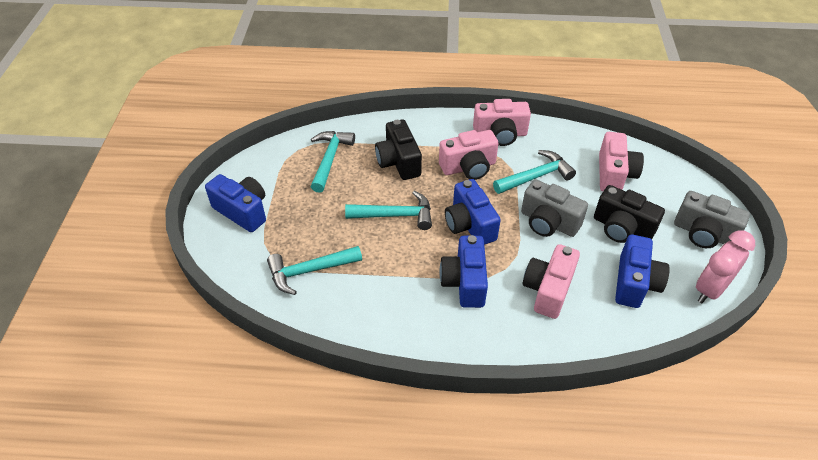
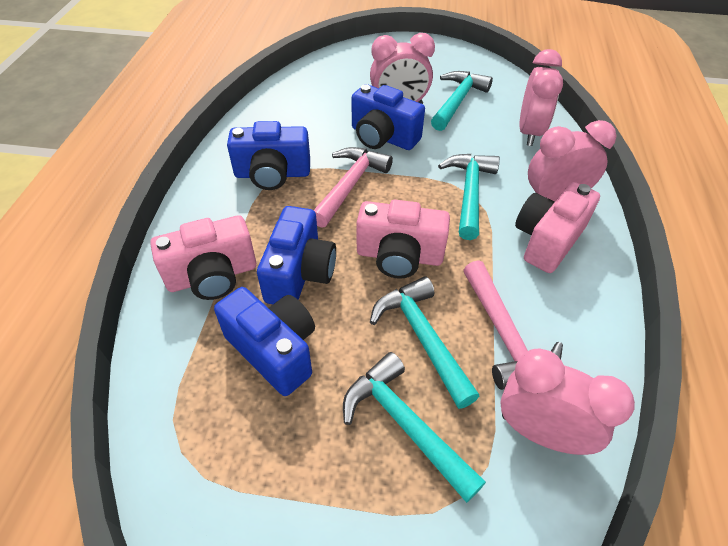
black camera: 2 -> 0
grey camera: 2 -> 0
pink camera: 4 -> 3
pink clock: 1 -> 4
pink hammer: 0 -> 2

